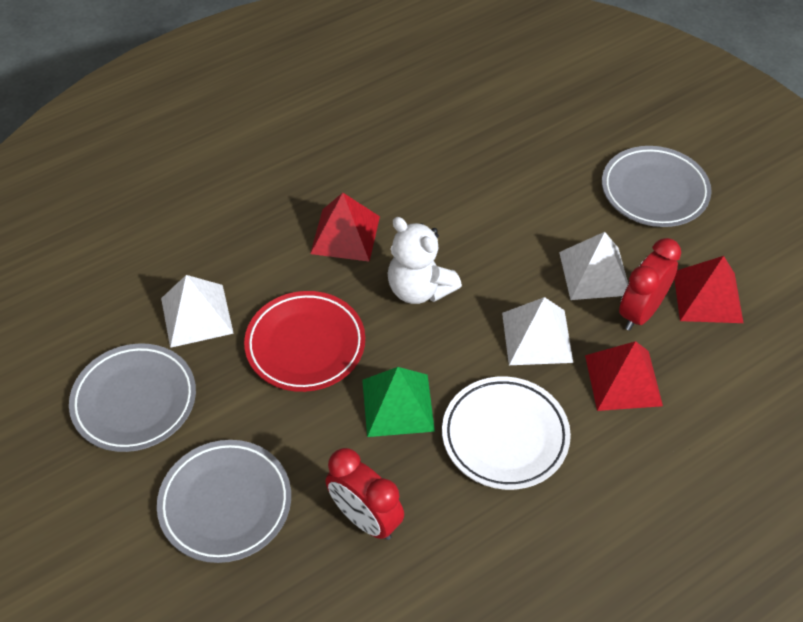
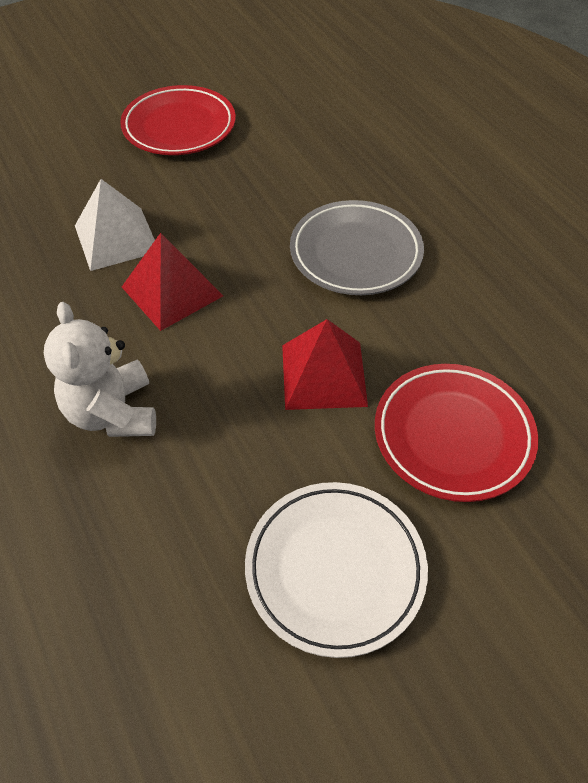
green pyramid: 1 -> 0
grey plate: 3 -> 1
red clock: 2 -> 0
red plate: 1 -> 2
red pyramid: 3 -> 2
white pyramid: 3 -> 1

